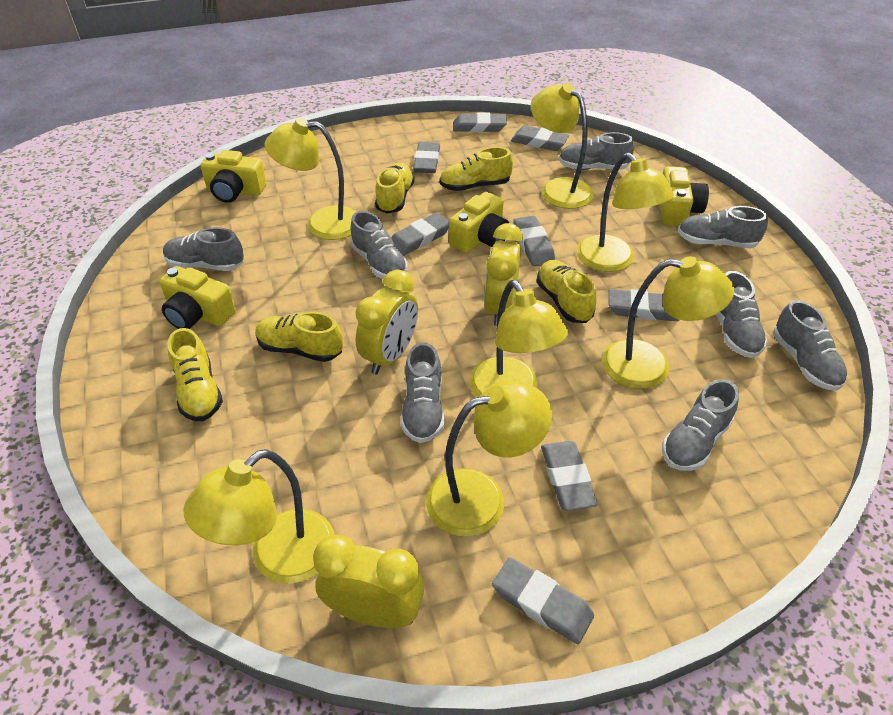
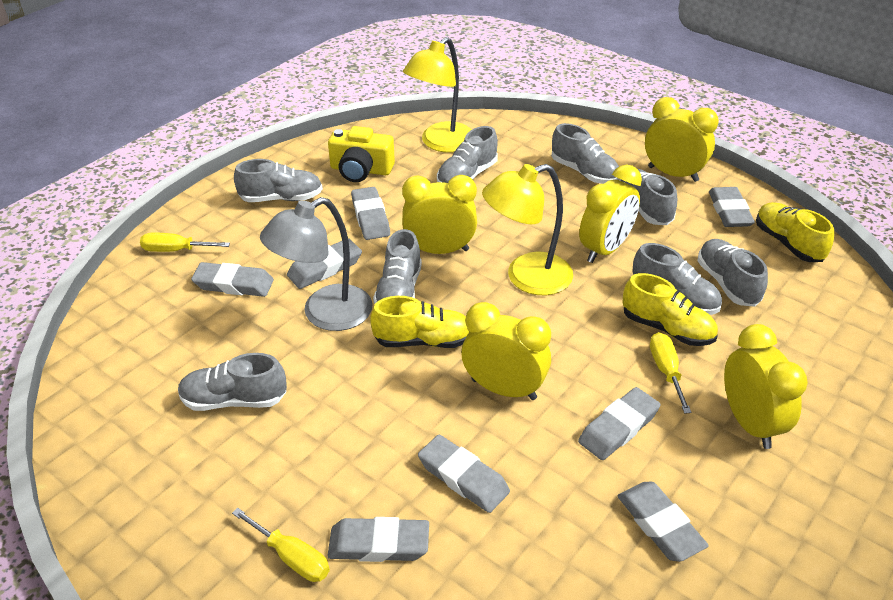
grey lamp: 0 -> 1
yellow camera: 4 -> 1
yellow clock: 3 -> 5
yellow lamp: 7 -> 2
yellow screwdriver: 0 -> 3
yellow shoe: 5 -> 3

